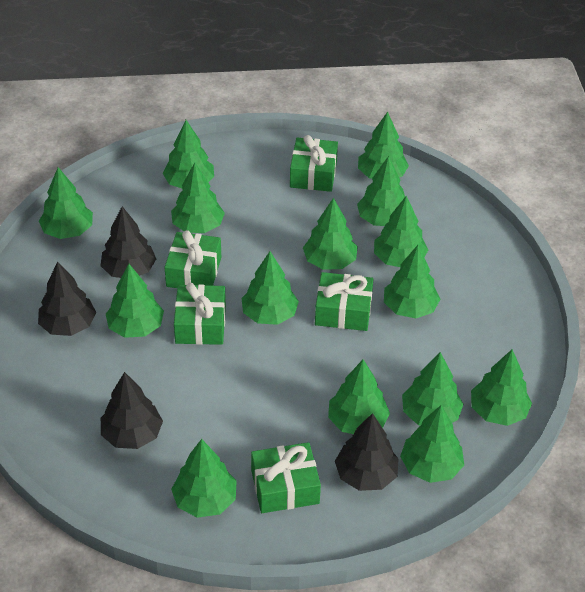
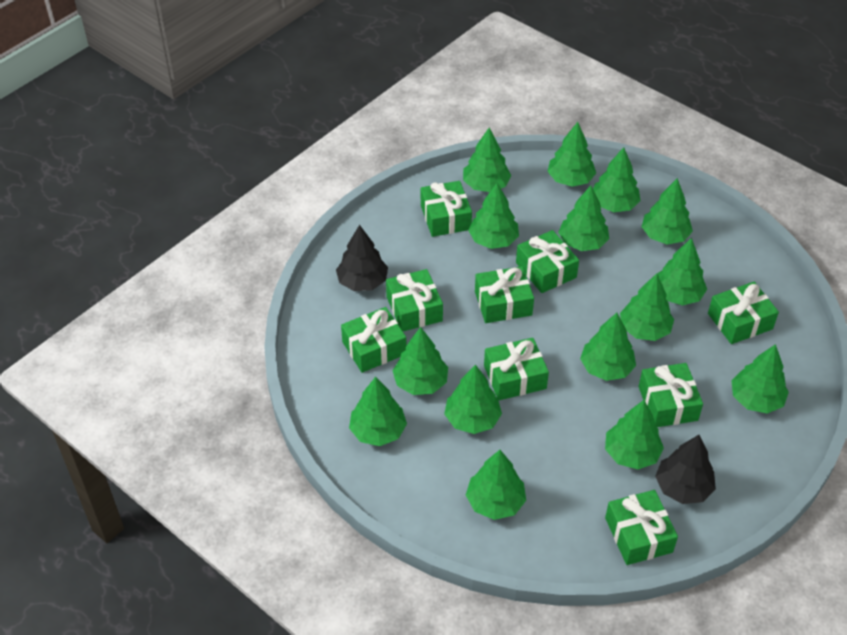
black tree: 4 -> 2
green gift: 5 -> 9

